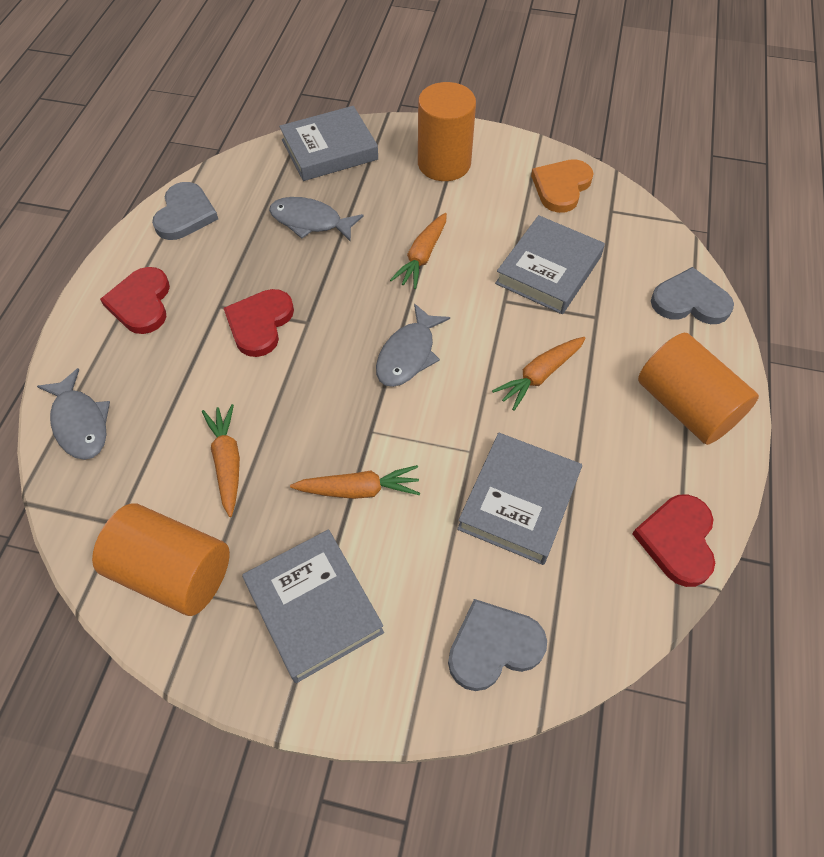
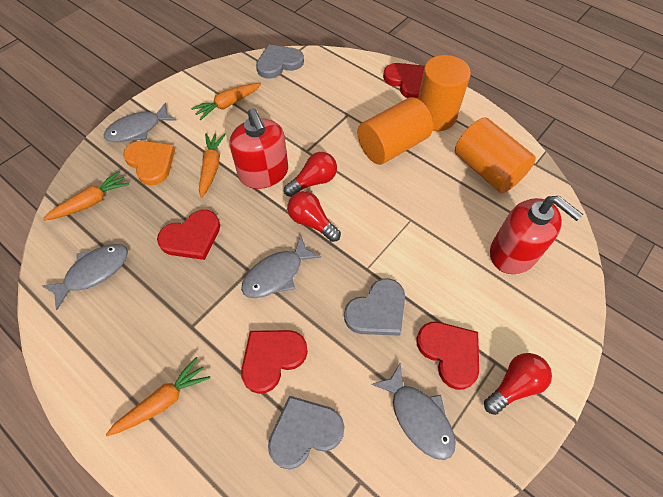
grey book: 4 -> 0
grey fish: 3 -> 4
red heart: 3 -> 4
red light bulb: 0 -> 3
red soap dispenser: 0 -> 2

